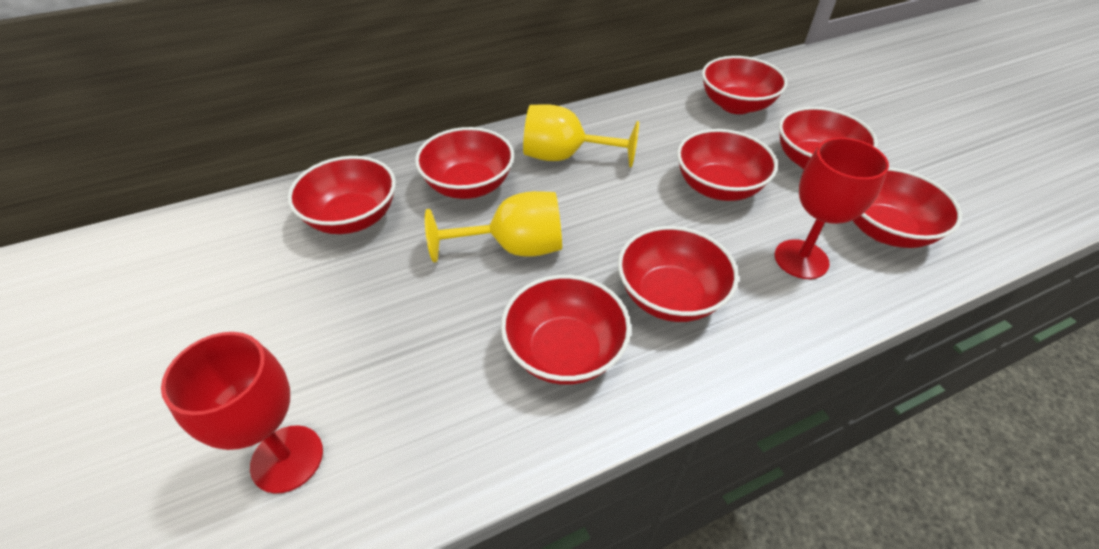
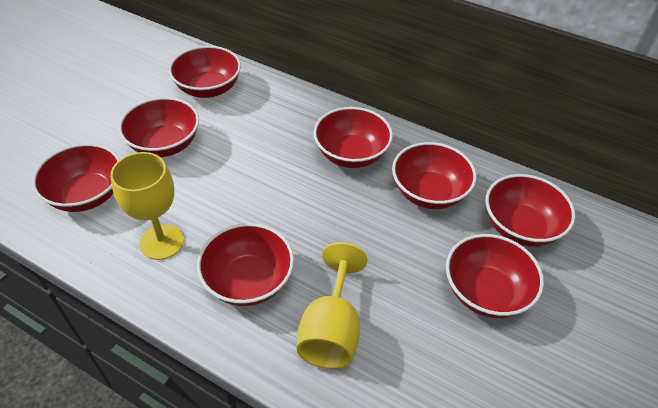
red goblet: 2 -> 0

